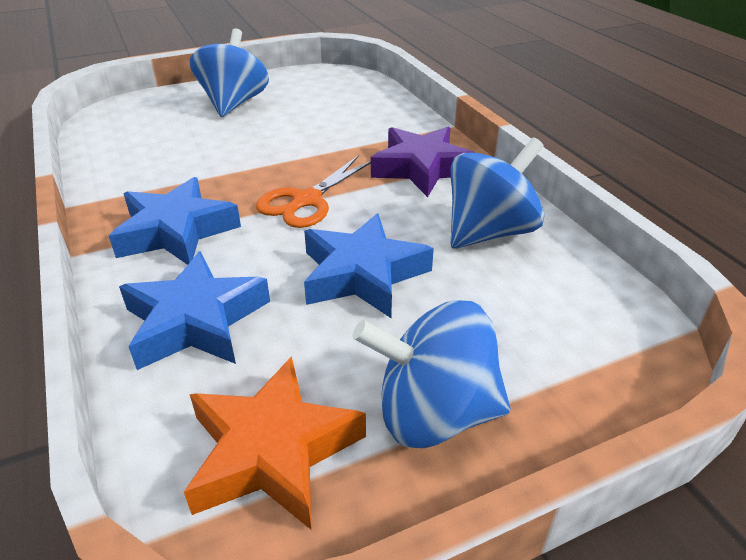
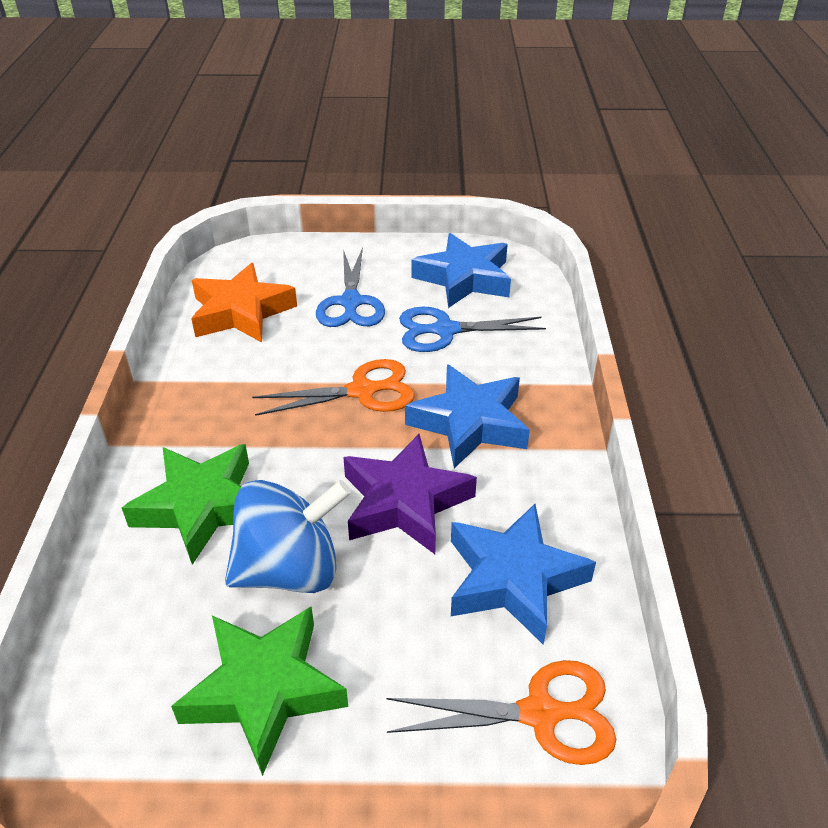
blue scissors: 0 -> 2
blue spinning top: 3 -> 1
green star: 0 -> 2
orange scissors: 1 -> 2

